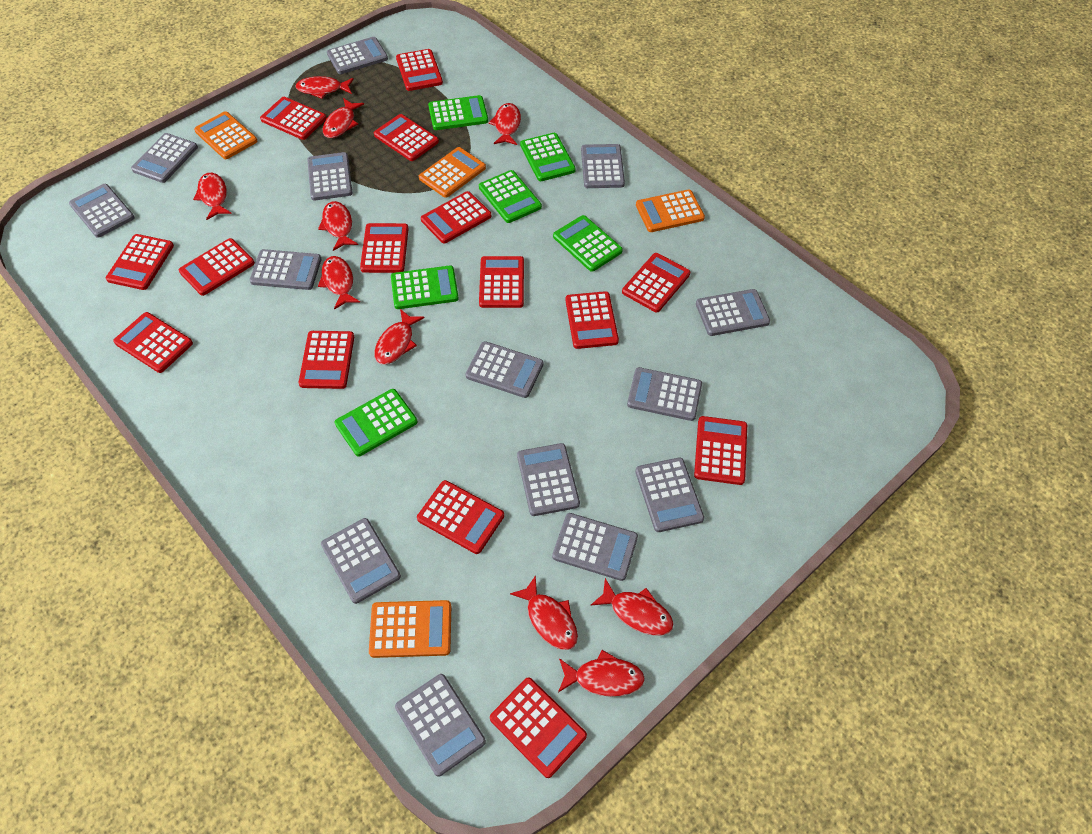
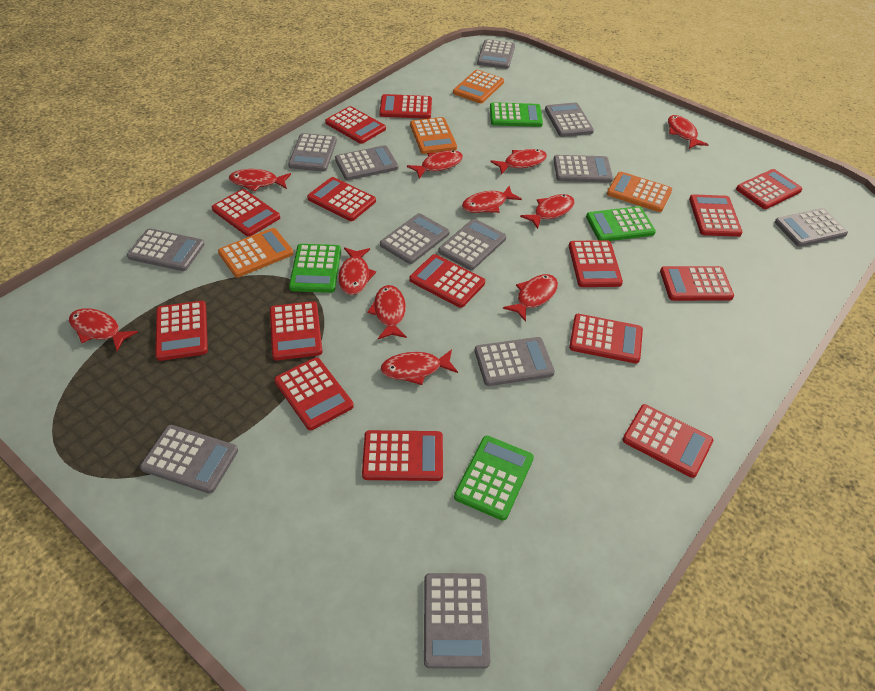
green calculator: 6 -> 4
grey calculator: 14 -> 12
red fish: 10 -> 11

